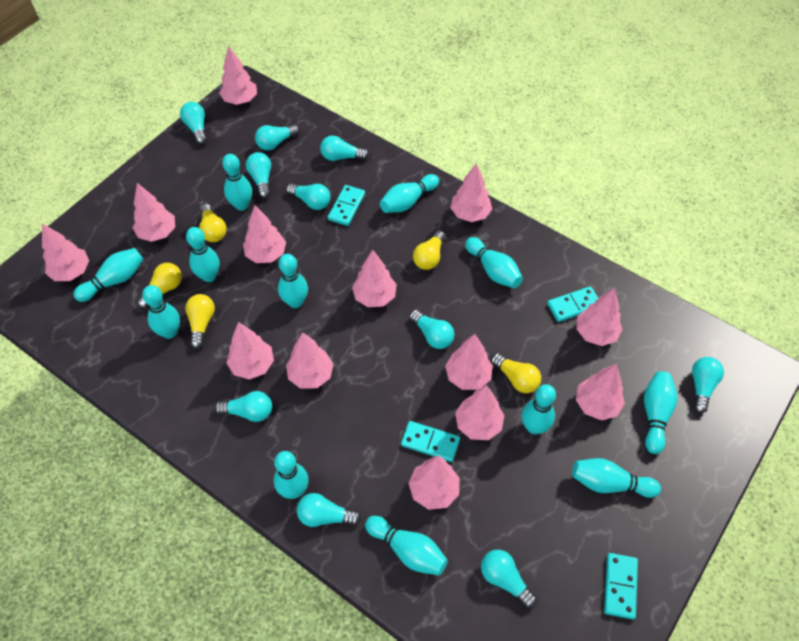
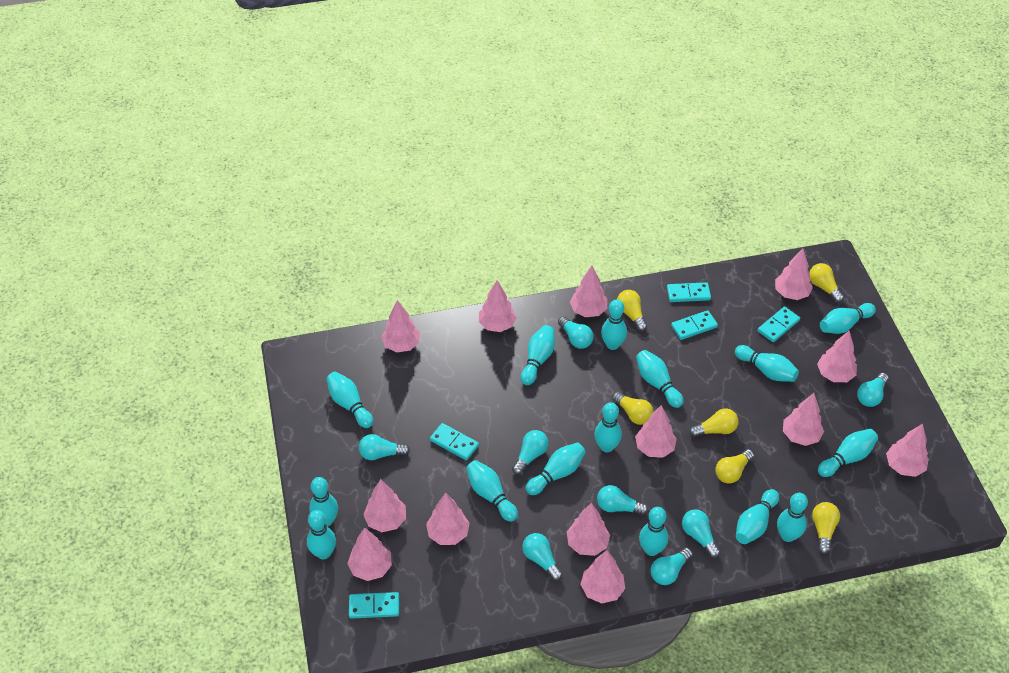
turquoise bowling pin: 12 -> 15
turquoise domino: 4 -> 5
turquoise light bulb: 10 -> 8
yellow light bulb: 5 -> 6

